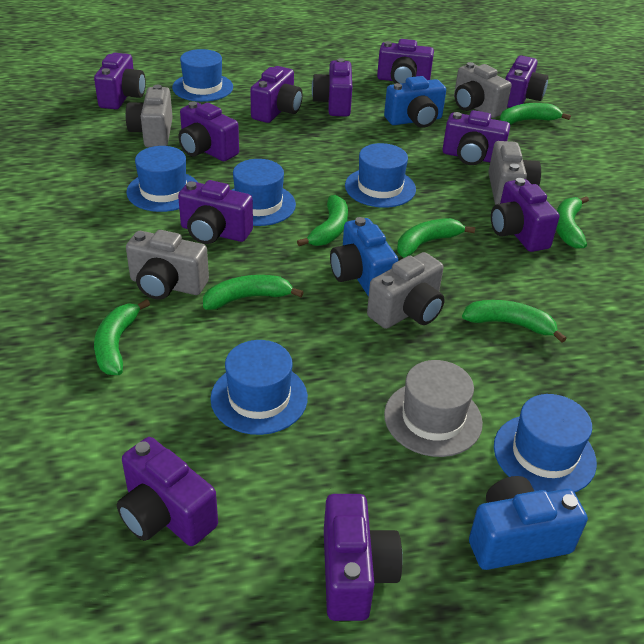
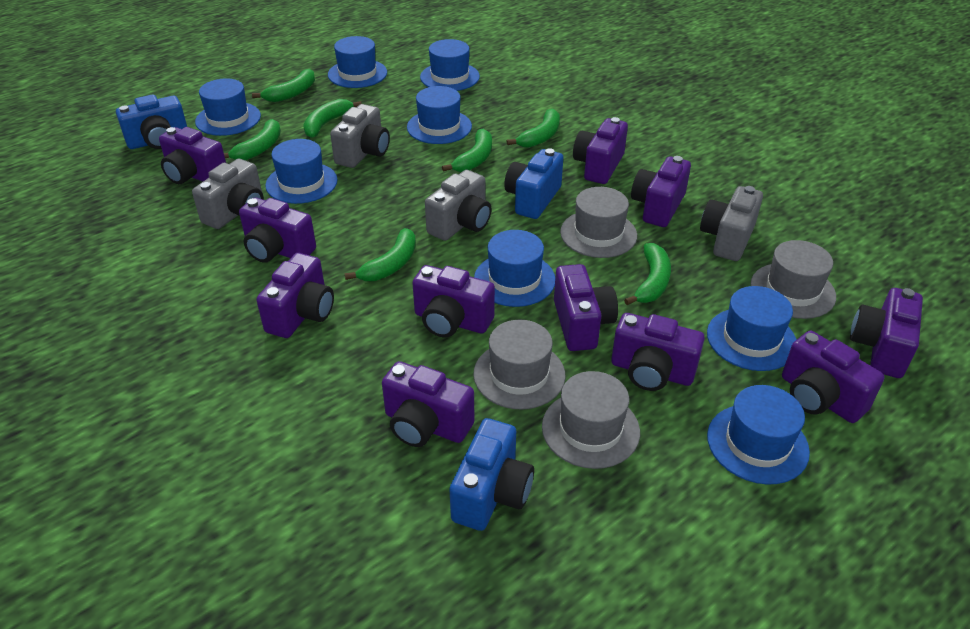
blue hat: 6 -> 8
grey camera: 5 -> 4
grey hat: 1 -> 4

